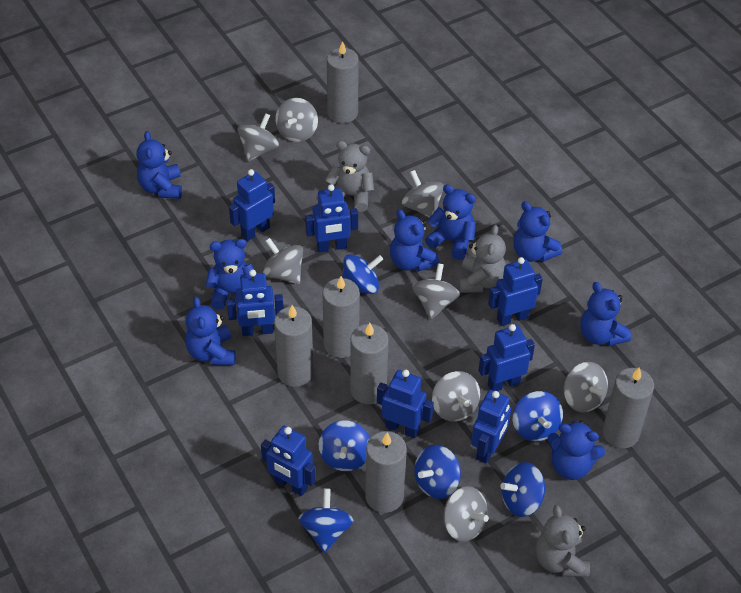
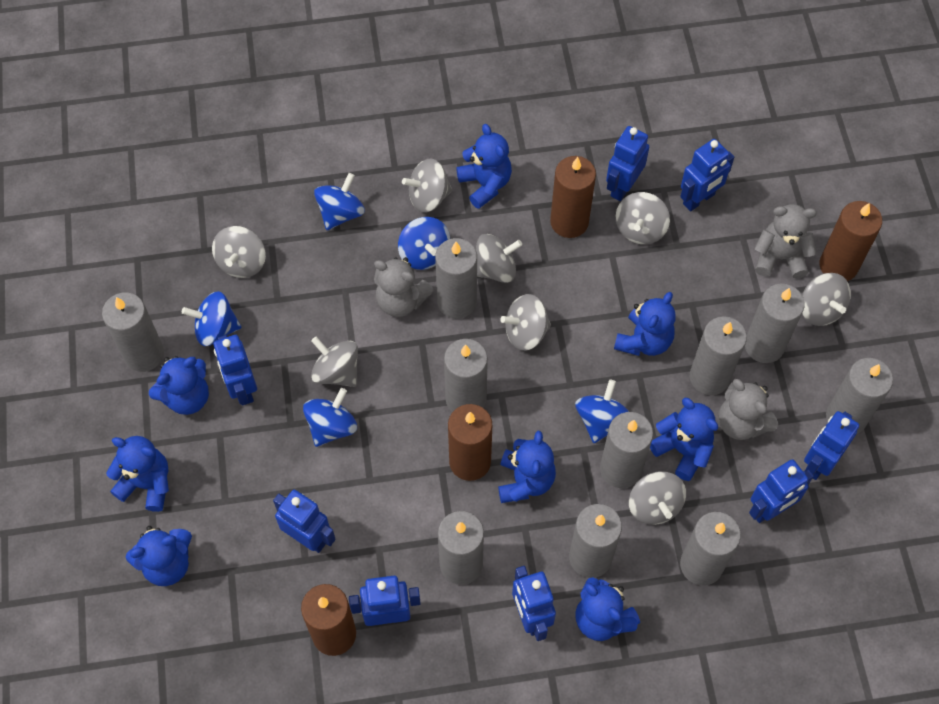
blue spinning top: 6 -> 5
brown candle: 0 -> 4
grey candle: 6 -> 10

